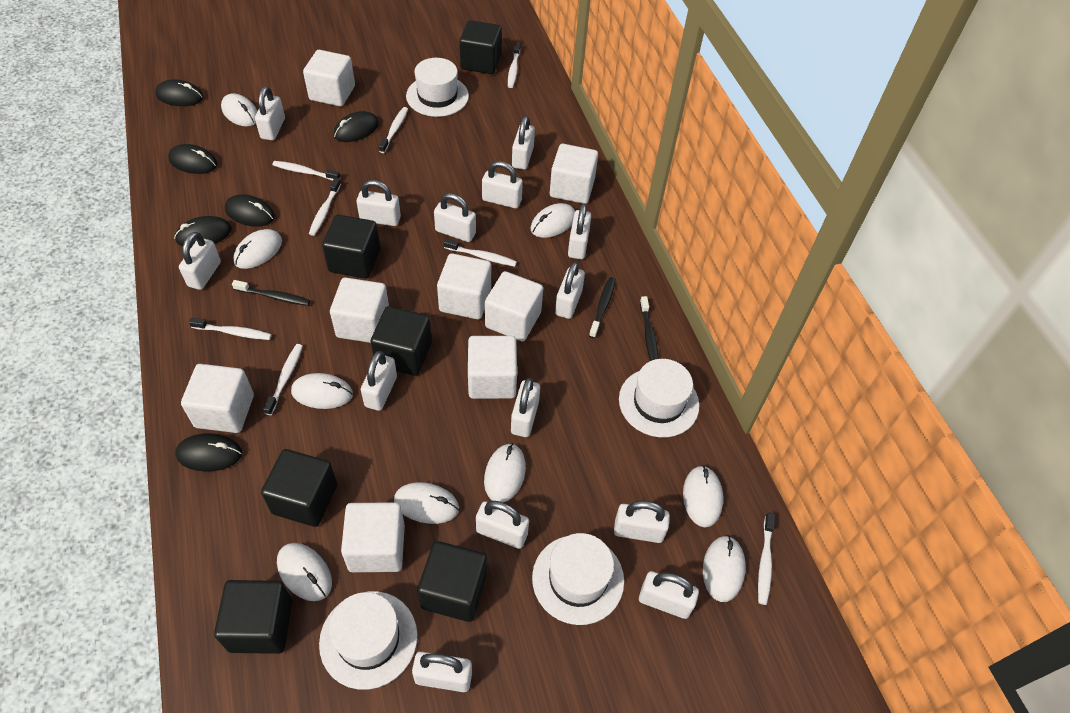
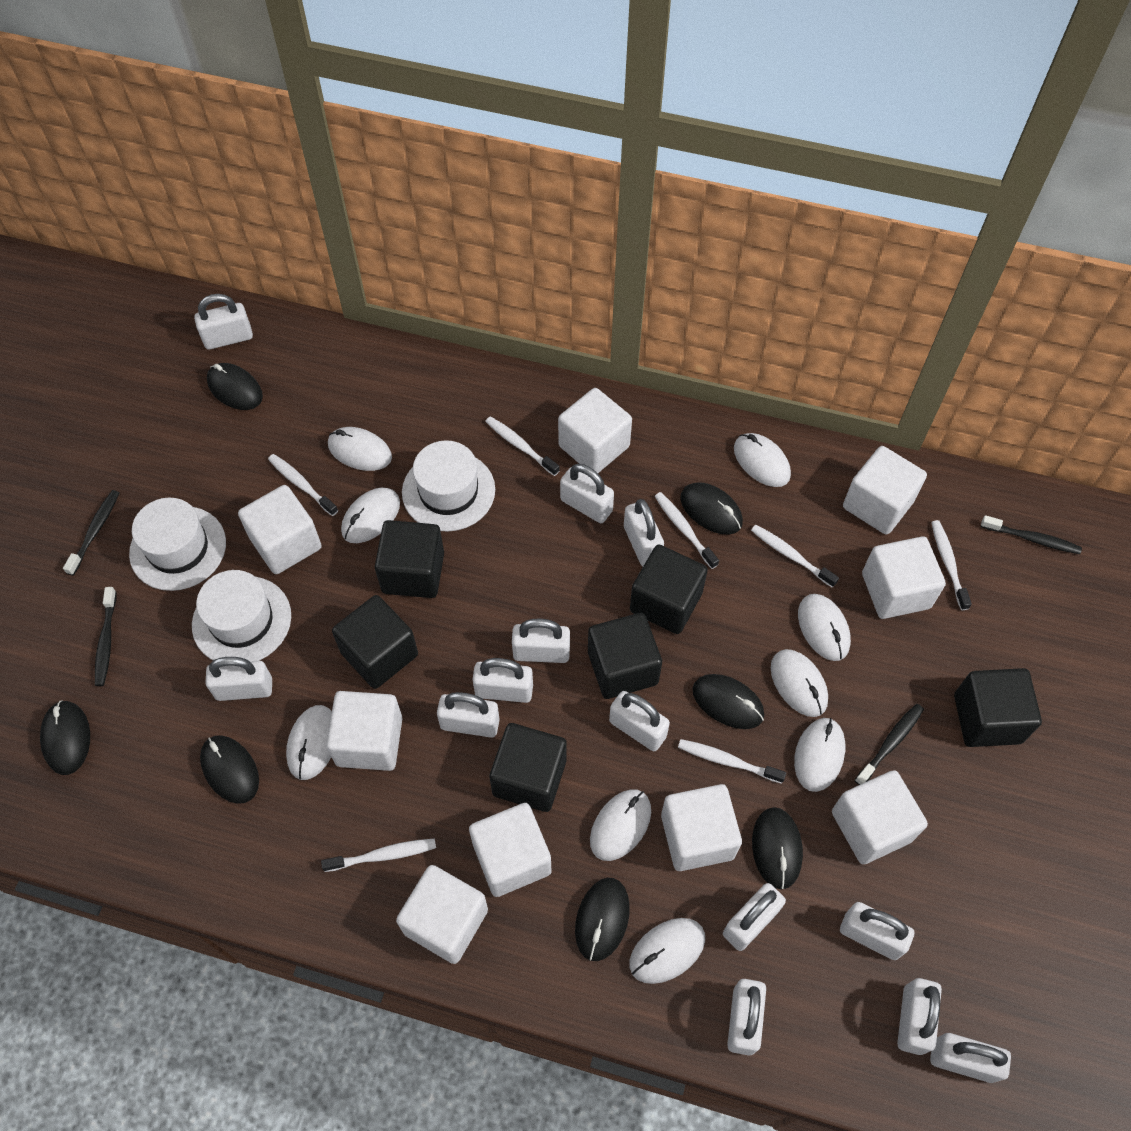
black mouse: 6 -> 7
black toothbrush: 3 -> 4
white cube: 8 -> 9
white hat: 4 -> 3
white padlock: 14 -> 13
white toothbrush: 8 -> 7

